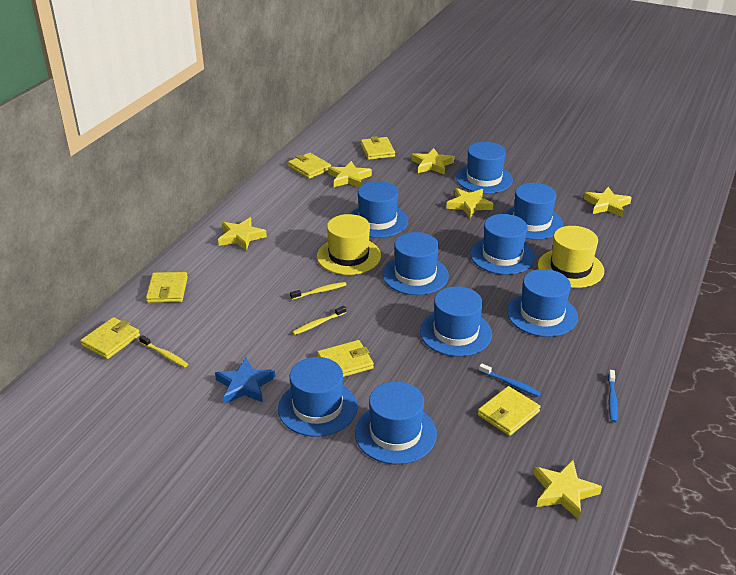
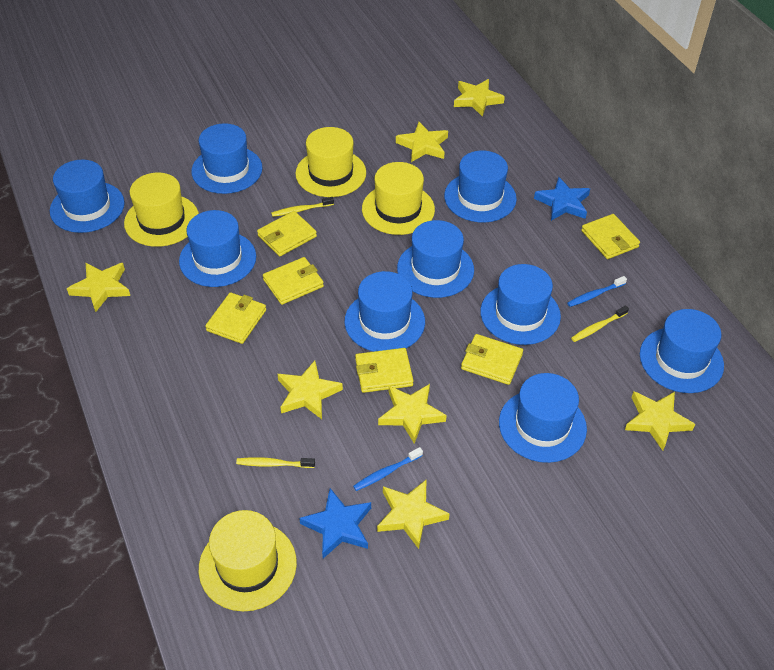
blue star: 1 -> 2
yellow hat: 2 -> 4
yellow star: 6 -> 7

